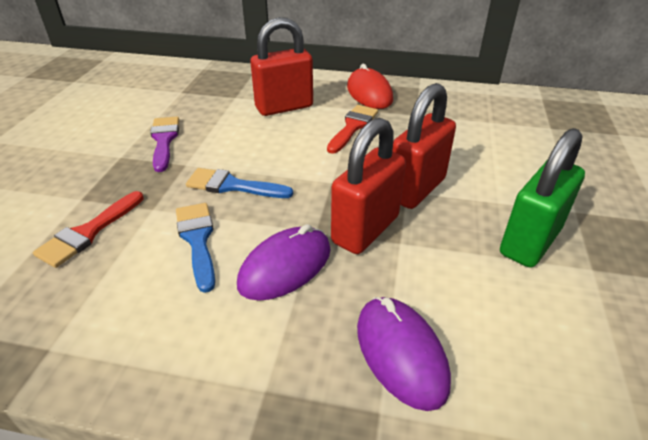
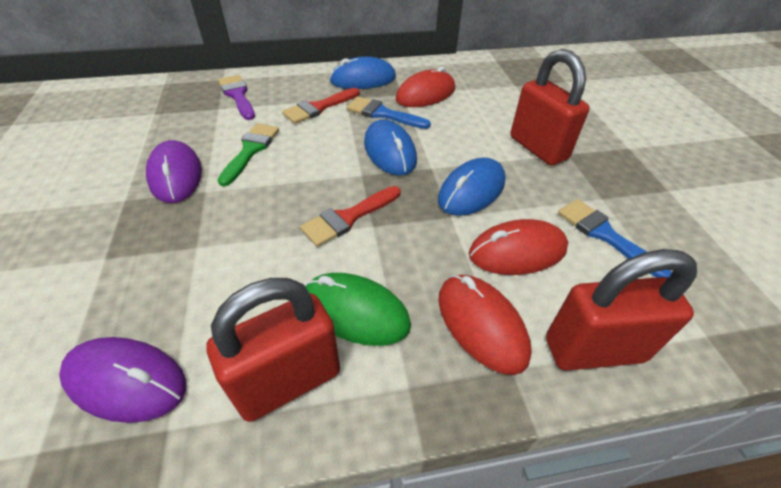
blue mouse: 0 -> 3
green brush: 0 -> 1
green mouse: 0 -> 1
green padlock: 1 -> 0
red mouse: 1 -> 3

